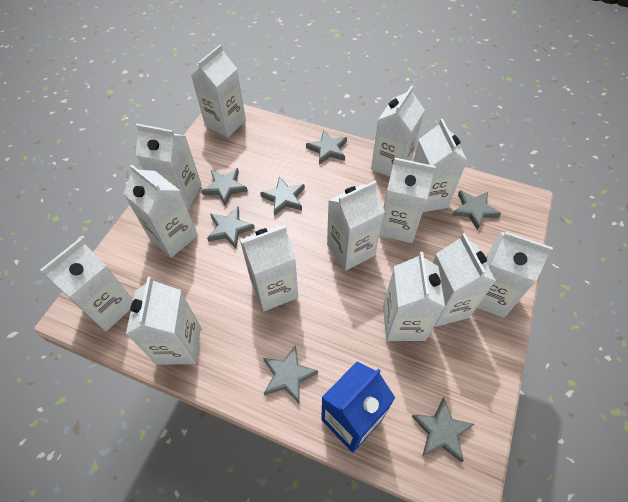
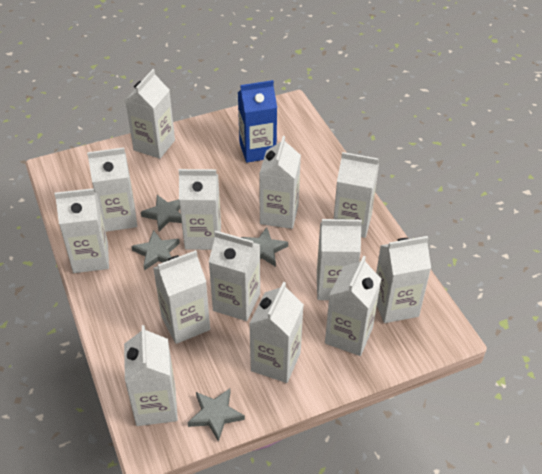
grey star: 7 -> 4

